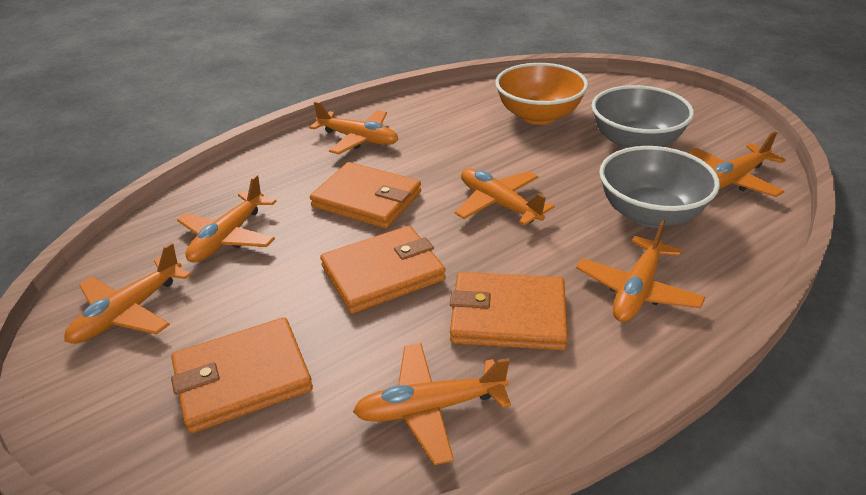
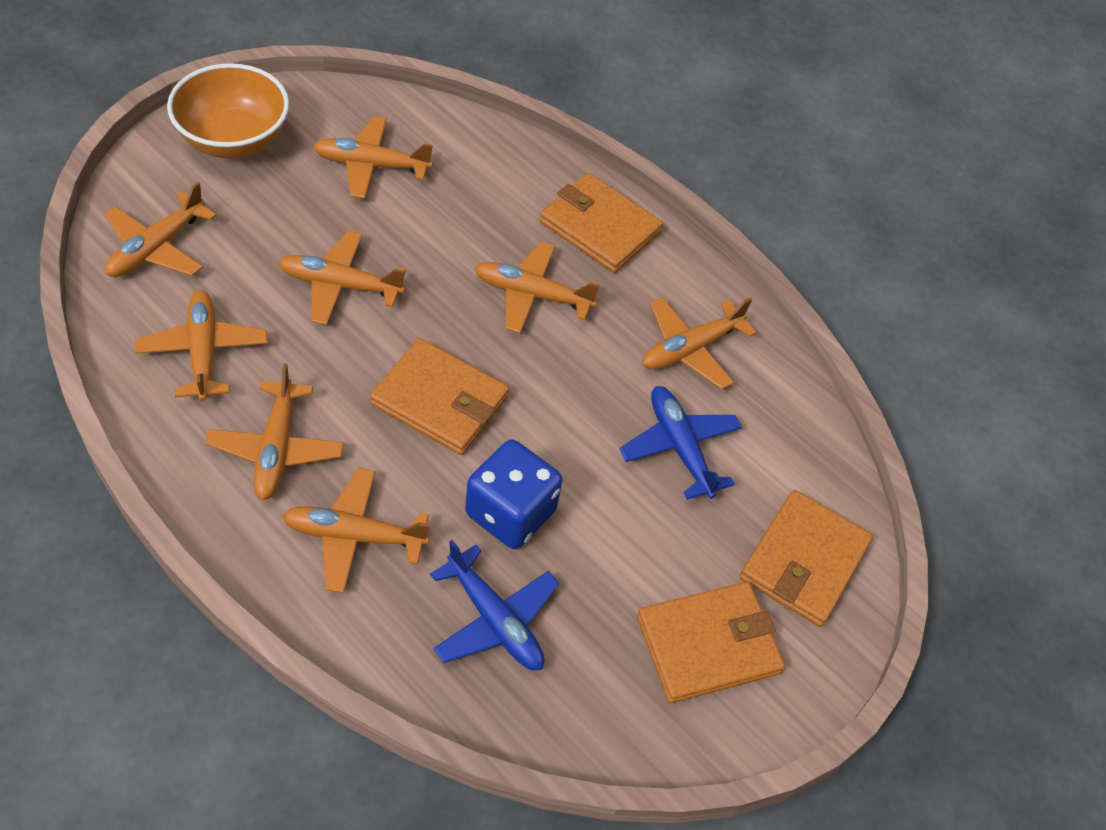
blue dice: 0 -> 1
blue plane: 0 -> 2
grey bowl: 2 -> 0
orange plane: 7 -> 8

